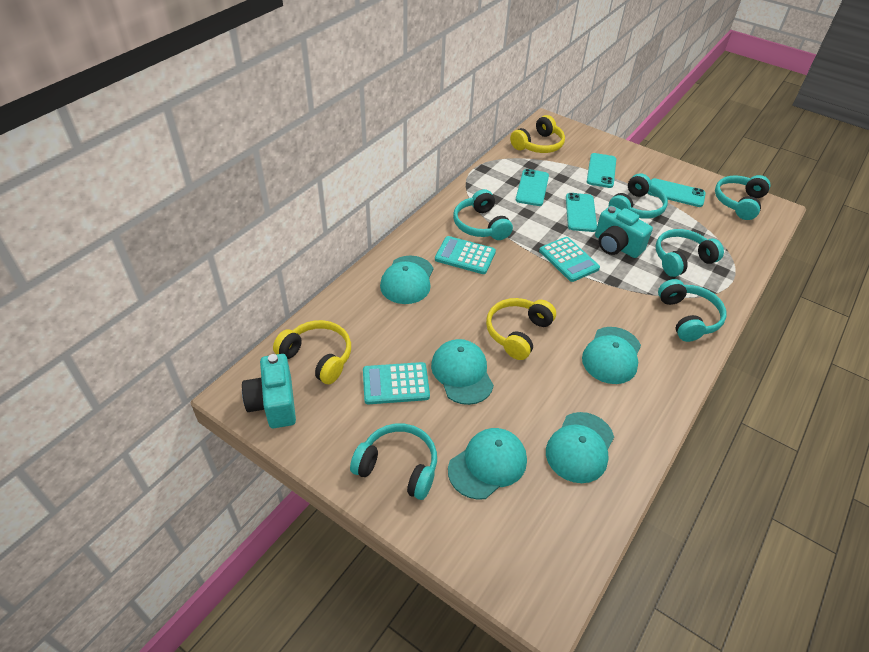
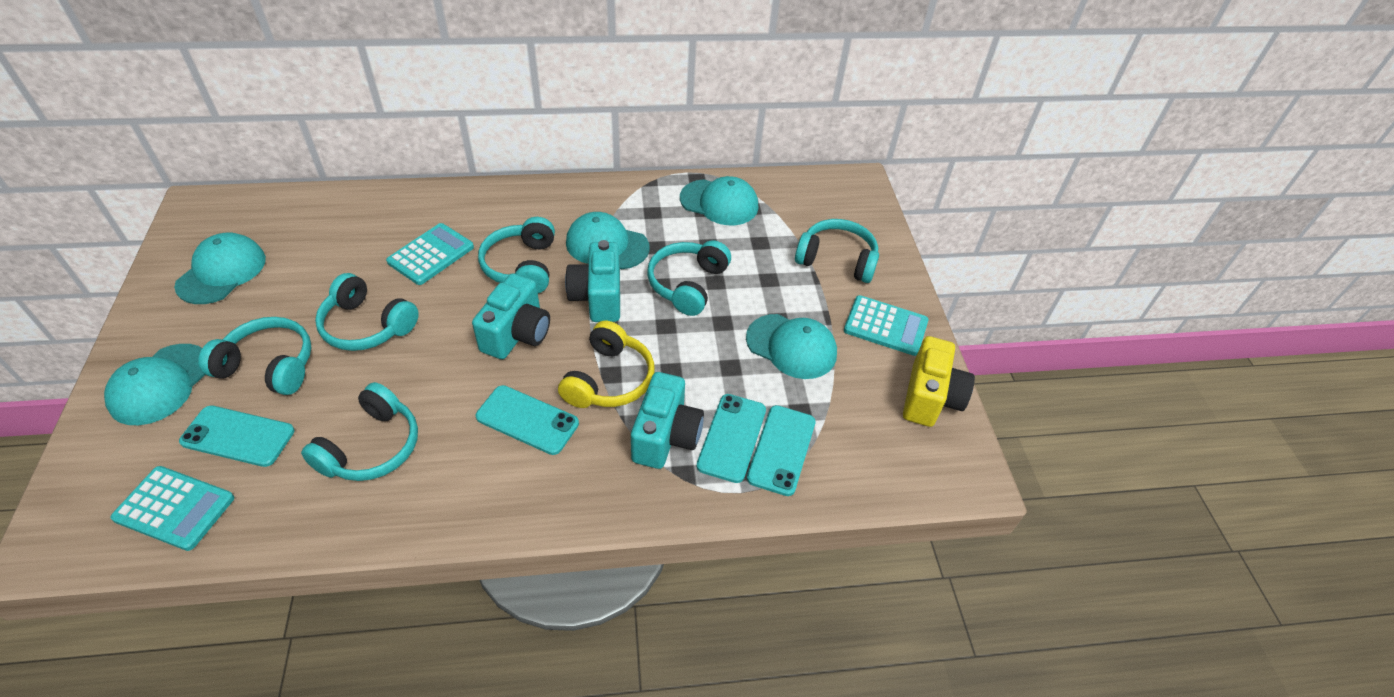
turquoise camera: 2 -> 3
yellow camera: 0 -> 1
yellow headphones: 3 -> 1

